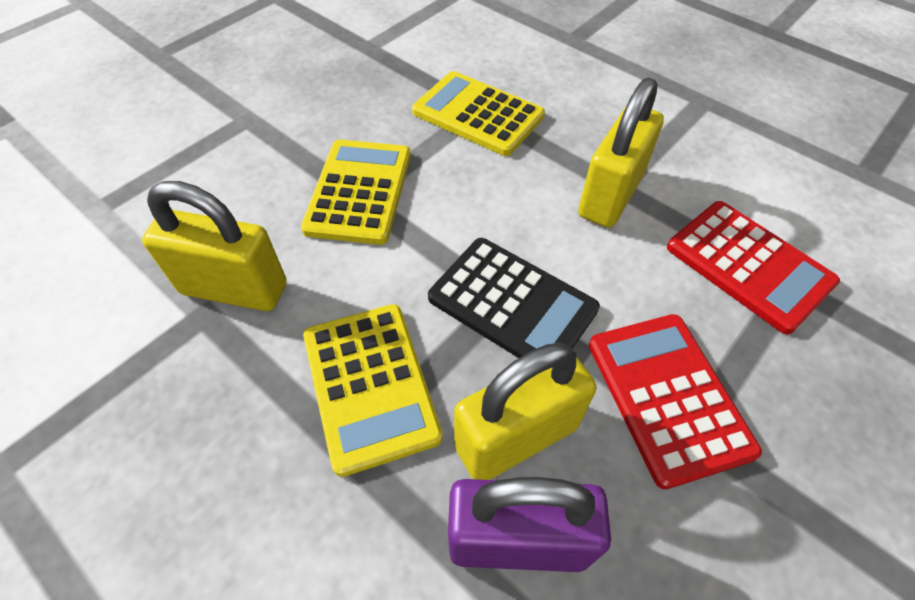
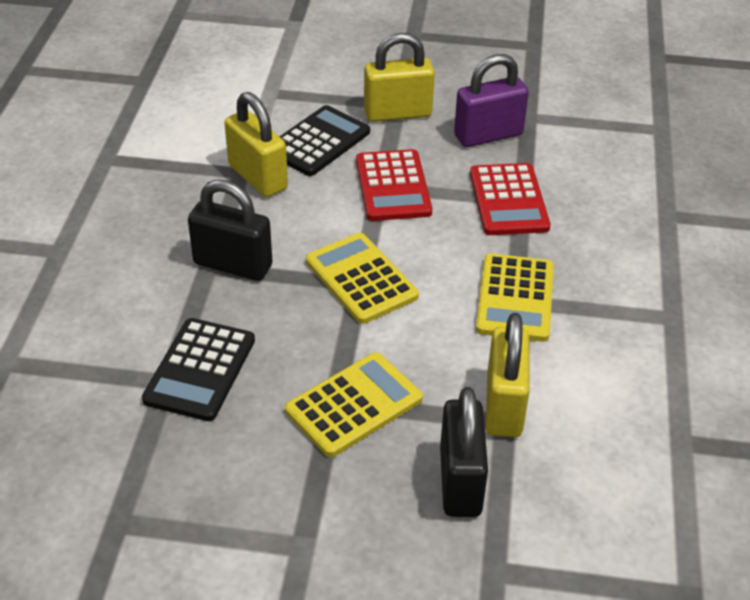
black calculator: 1 -> 2
black padlock: 0 -> 2

